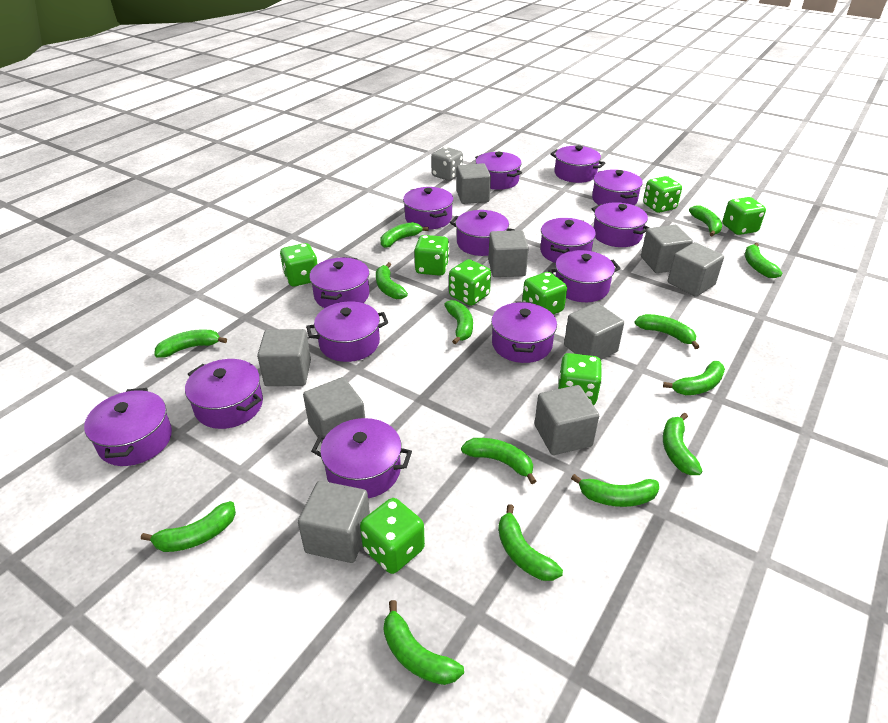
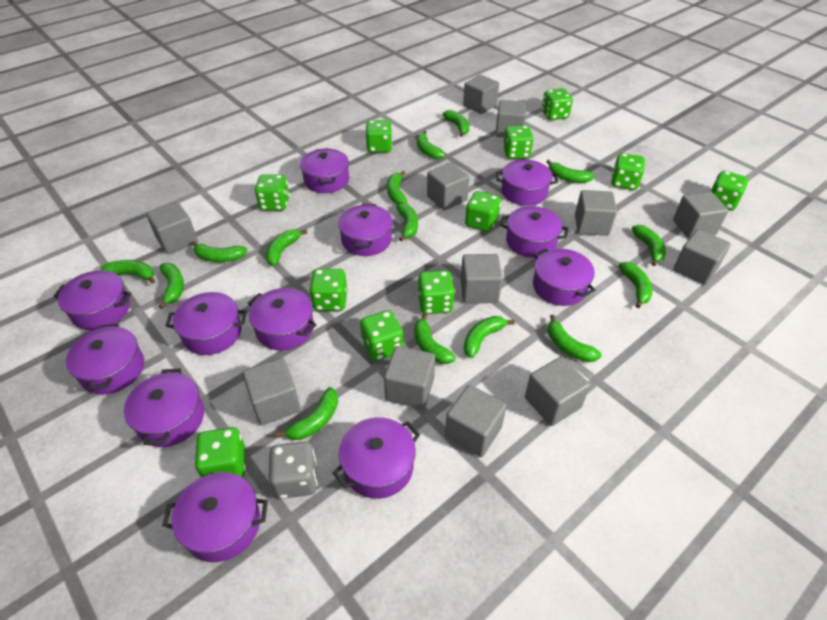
green banana: 14 -> 15
green dice: 8 -> 11
grey cube: 9 -> 12
purple pot: 14 -> 12

